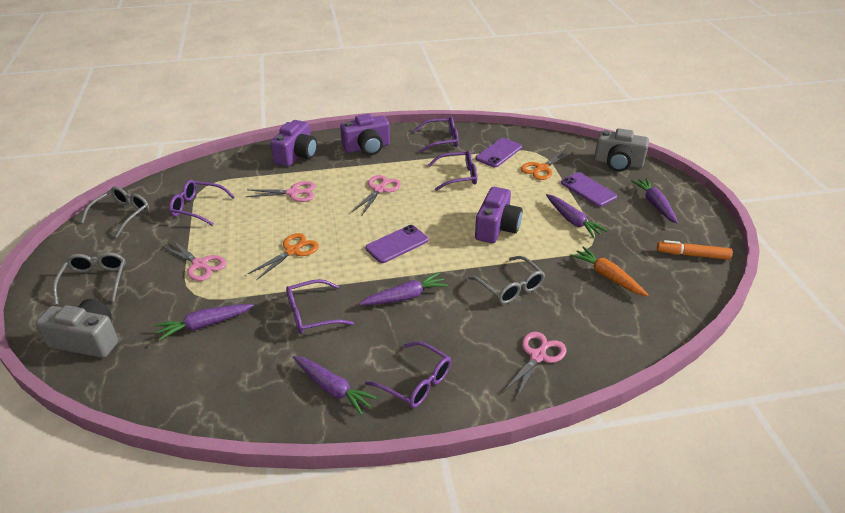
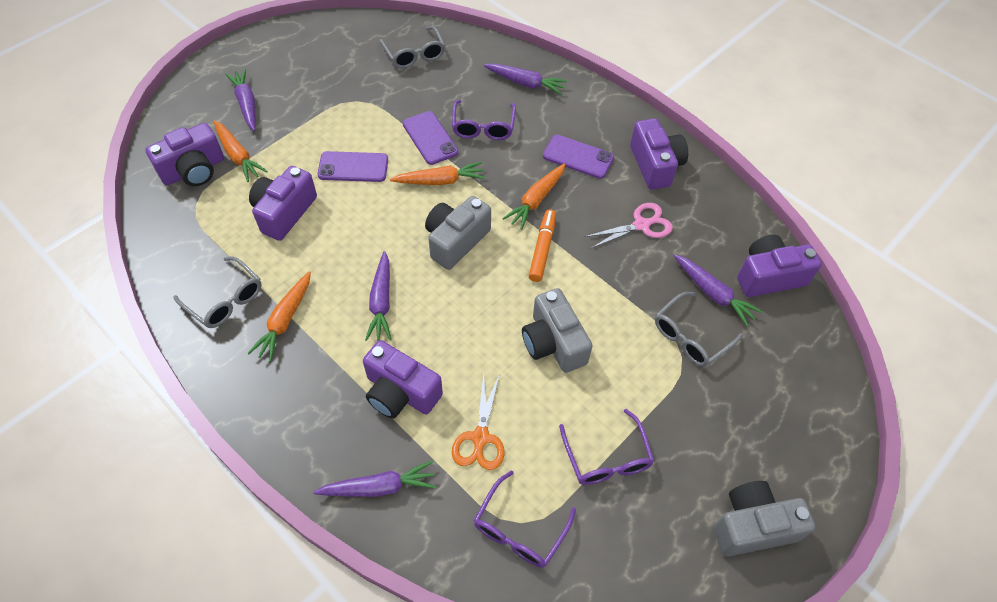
grey camera: 2 -> 3
orange carrot: 1 -> 4
orange scissors: 2 -> 1
pink scissors: 4 -> 1
purple camera: 3 -> 5
purple glasses: 5 -> 3

